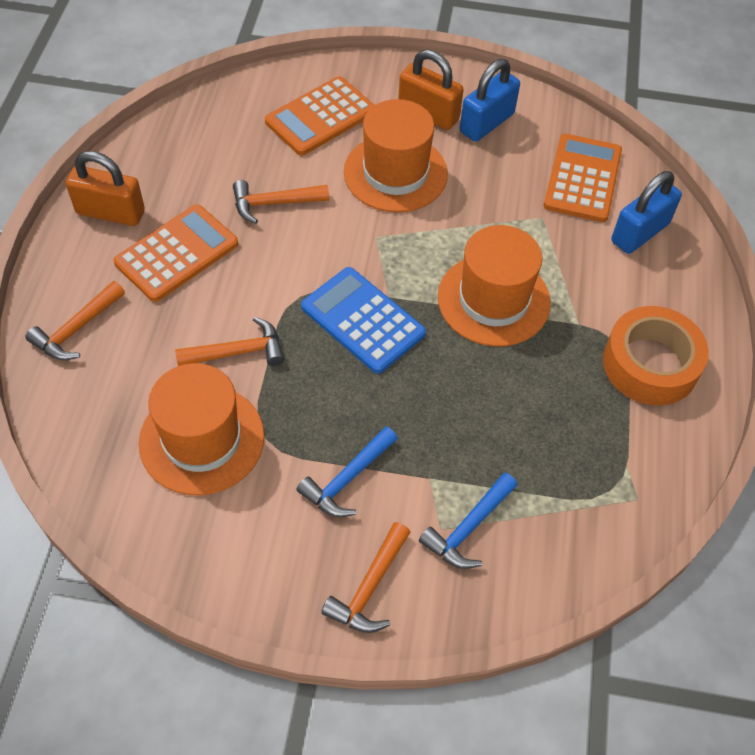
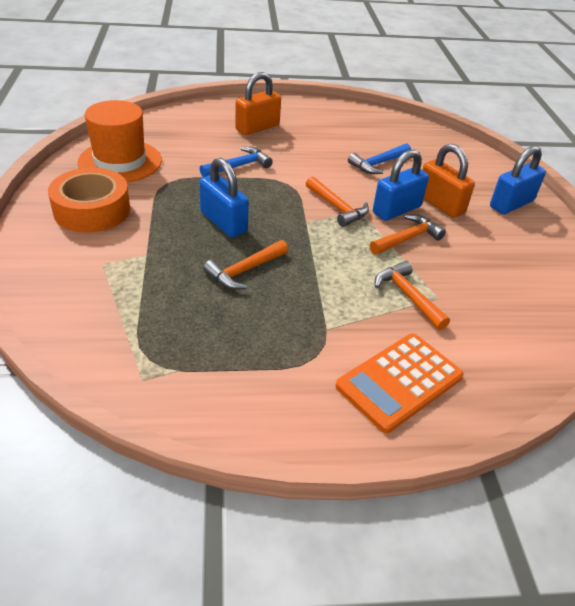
blue calculator: 1 -> 0
blue padlock: 2 -> 3
orange calculator: 3 -> 1
orange hat: 3 -> 1

